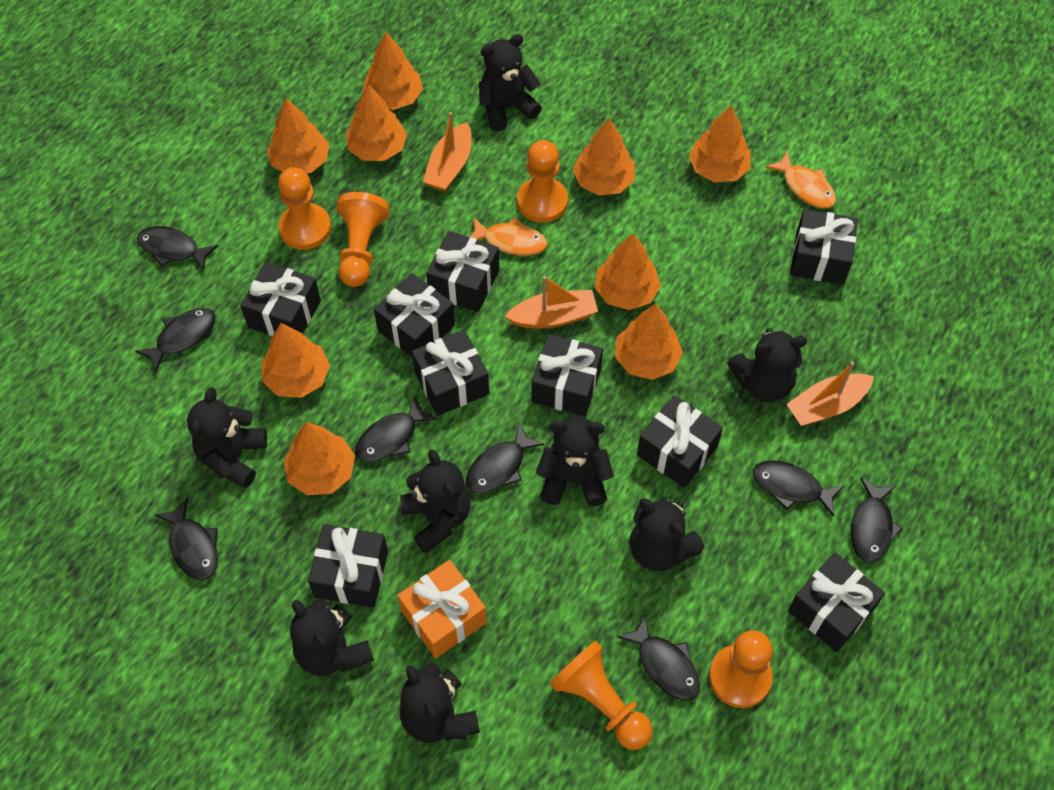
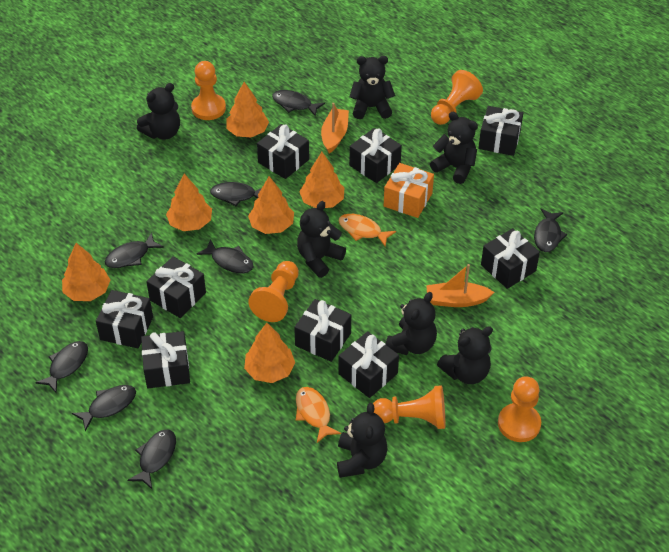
black teddy bear: 8 -> 7
orange boat: 3 -> 2
orange tree: 9 -> 6

